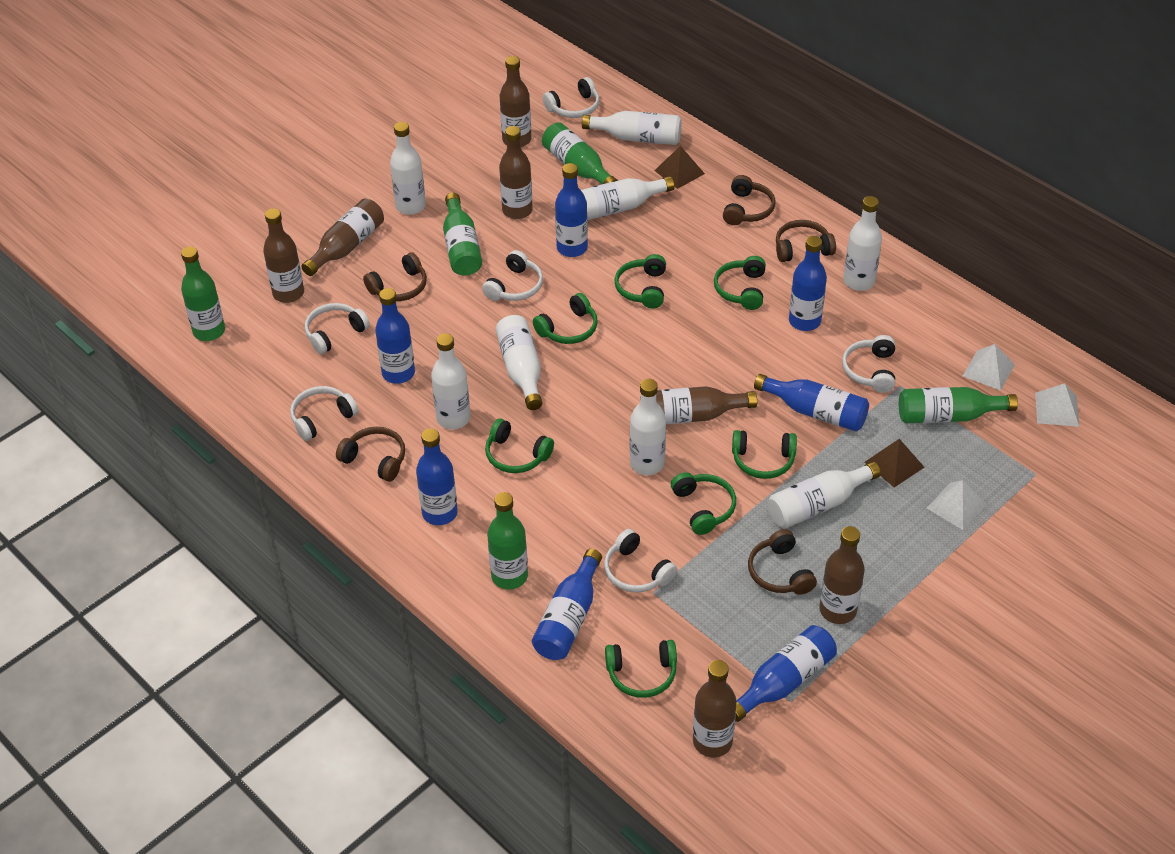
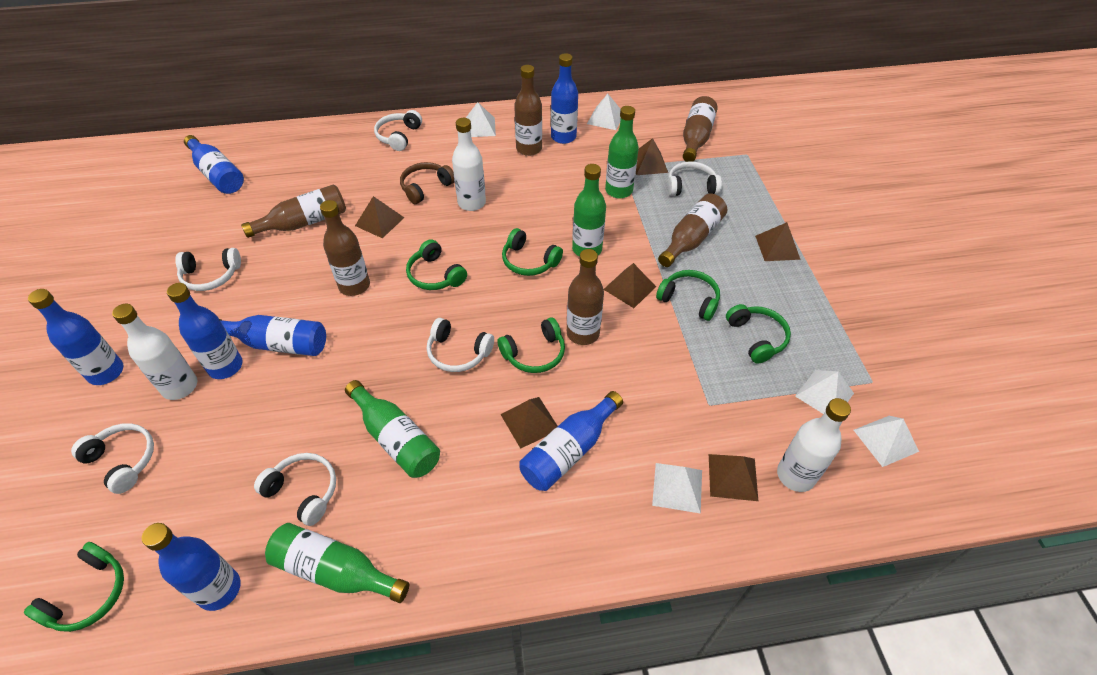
brown bottle: 7 -> 6
brown headphones: 5 -> 1
brown pyramid: 2 -> 6
green bottle: 5 -> 4
green headphones: 7 -> 6
white bottle: 8 -> 3
white pyramid: 3 -> 5

